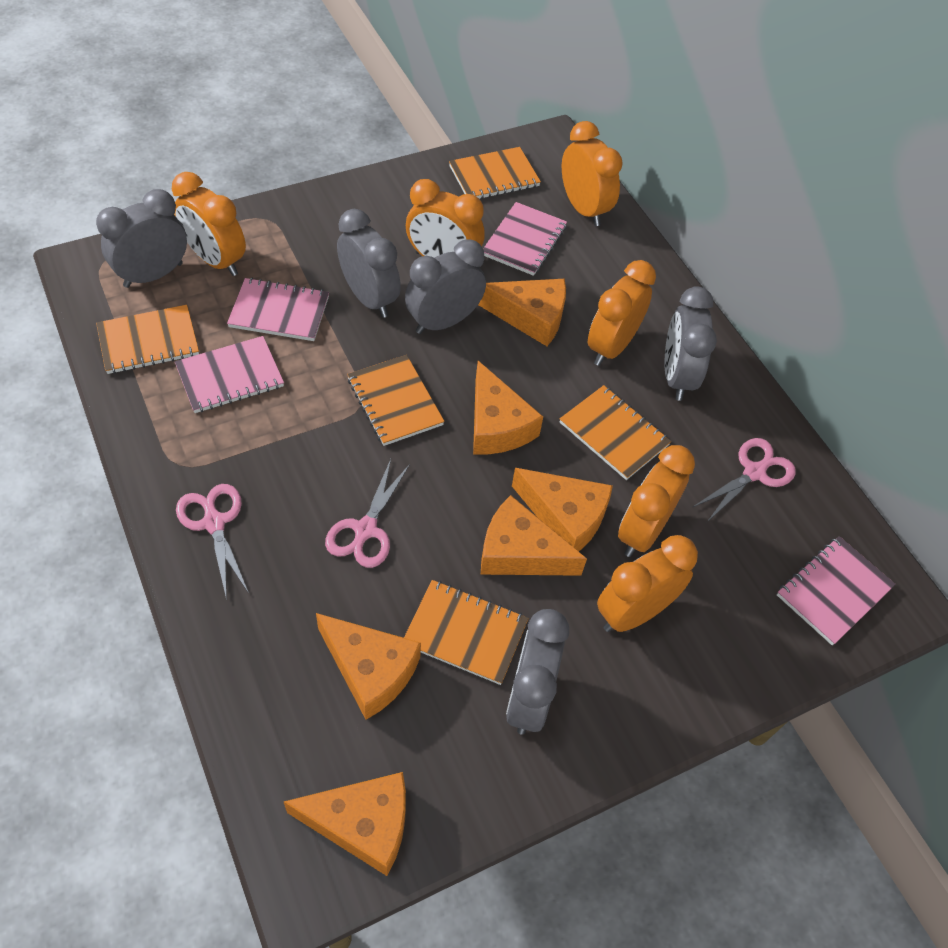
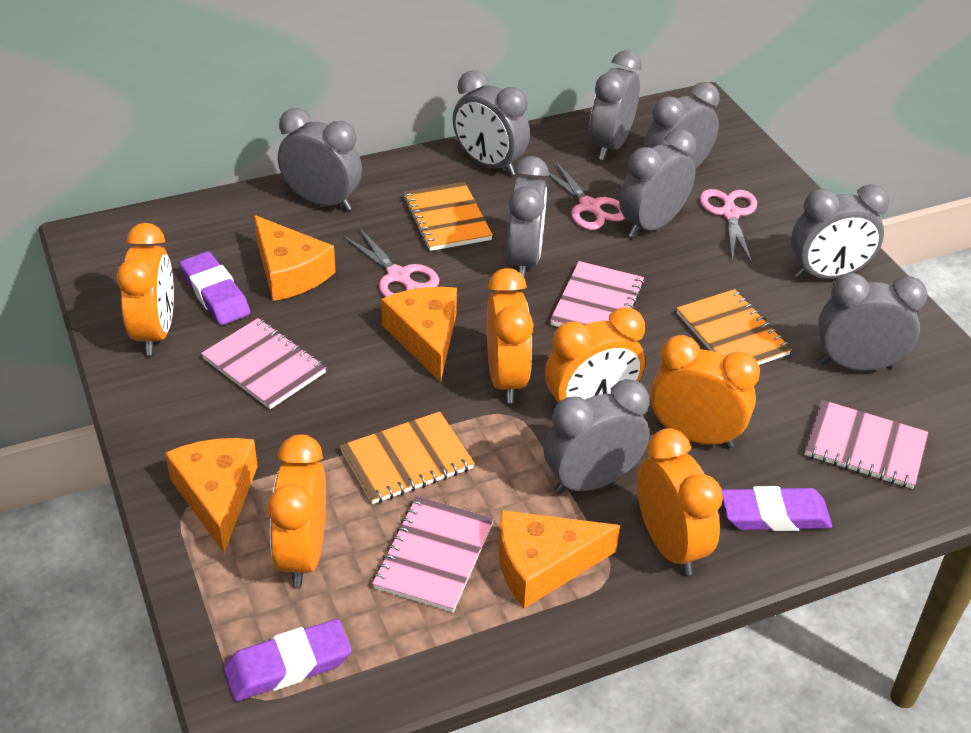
grey clock: 5 -> 9
orange cheese: 6 -> 4
orange notebook: 5 -> 3
purple eraser: 0 -> 3

